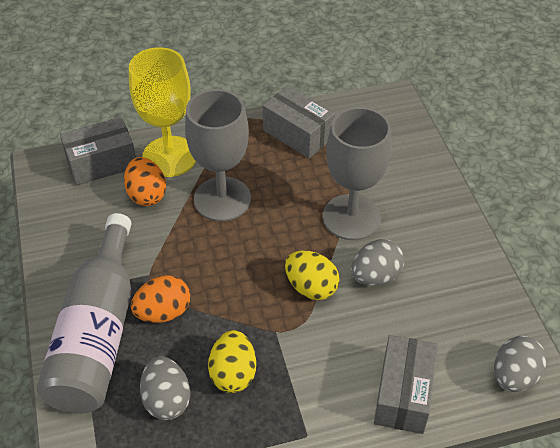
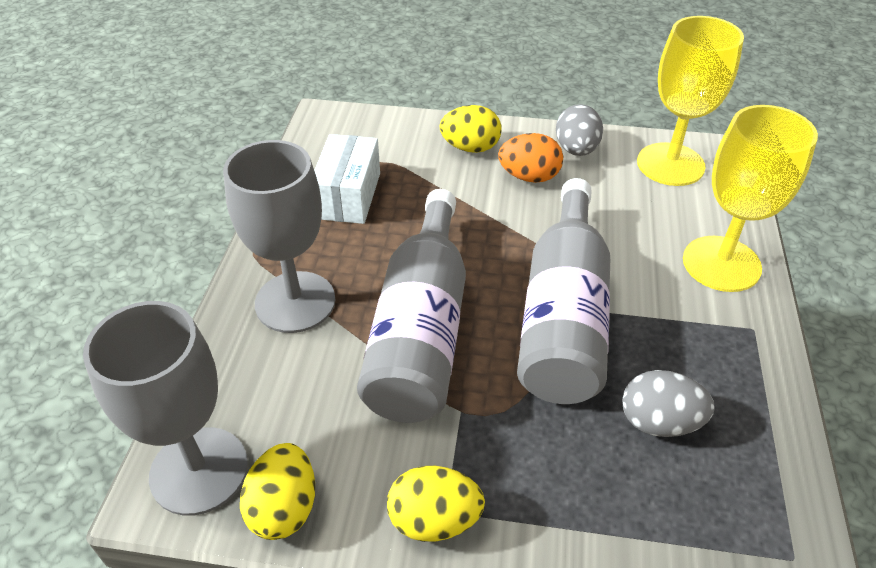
grey bottle: 1 -> 2
grey box: 3 -> 0
grey egg: 3 -> 2
orange egg: 2 -> 1
white box: 0 -> 1
yellow egg: 2 -> 3
yellow goblet: 1 -> 2

